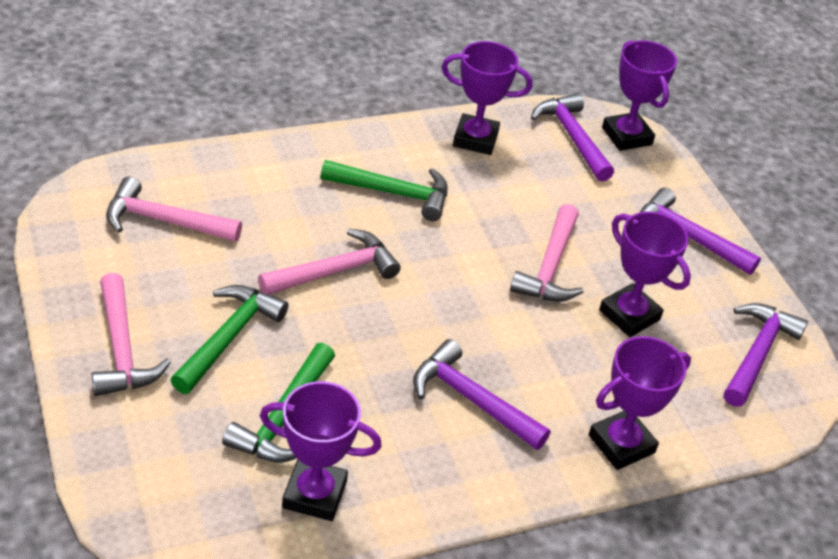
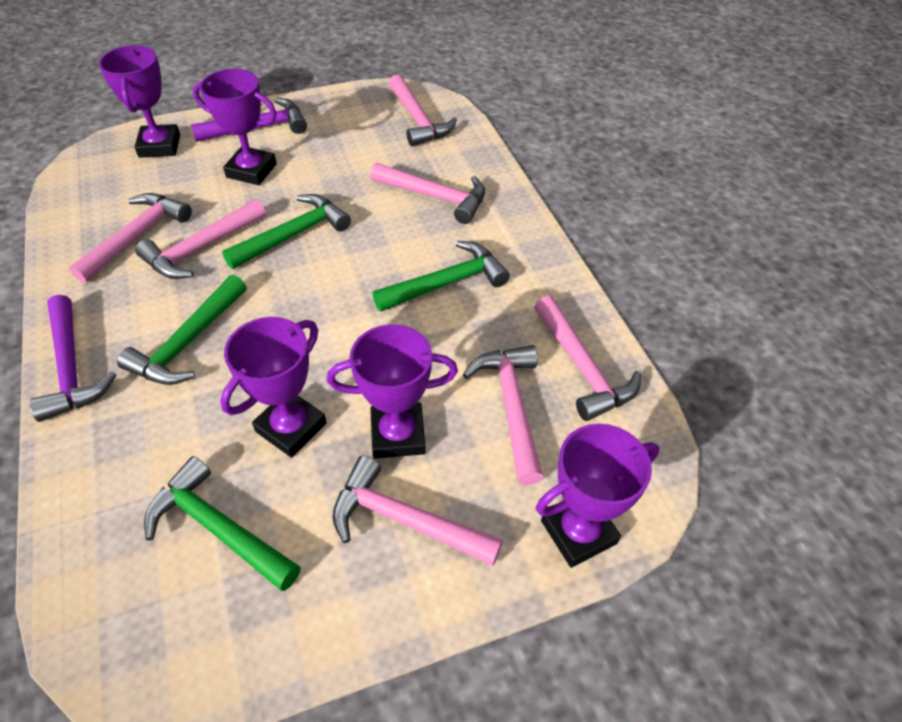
green hammer: 3 -> 4
pink hammer: 4 -> 7
purple hammer: 4 -> 2

